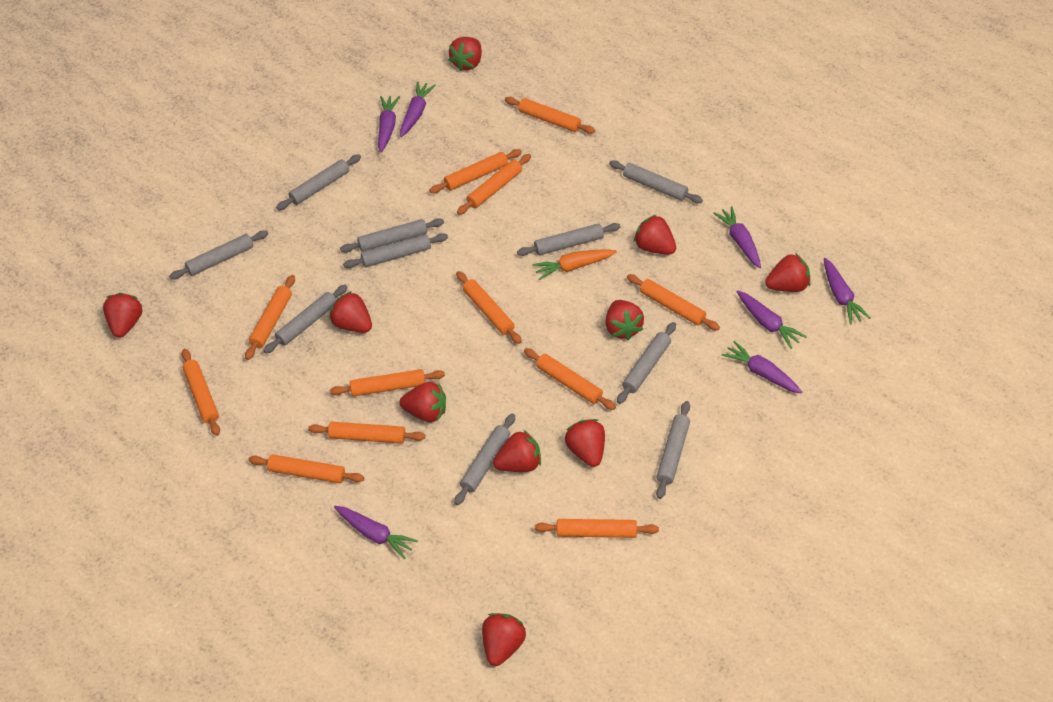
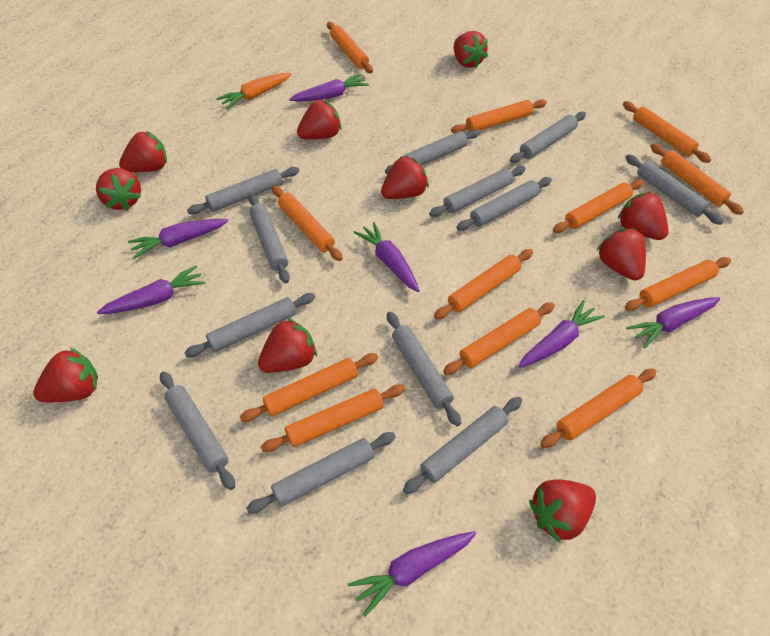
grey rolling pin: 10 -> 12

